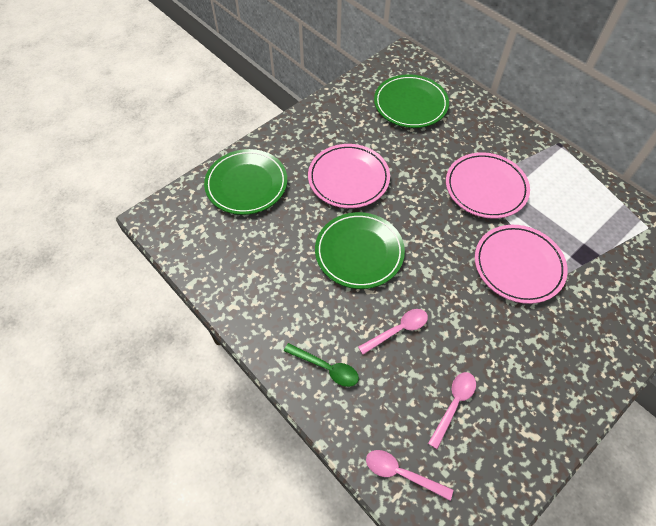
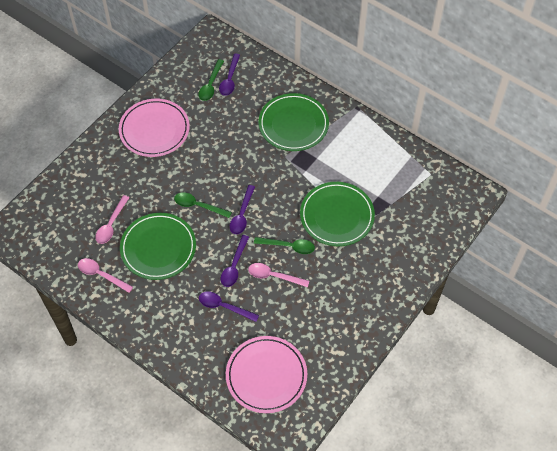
green spoon: 1 -> 3
pink plate: 3 -> 2
purple spoon: 0 -> 4

